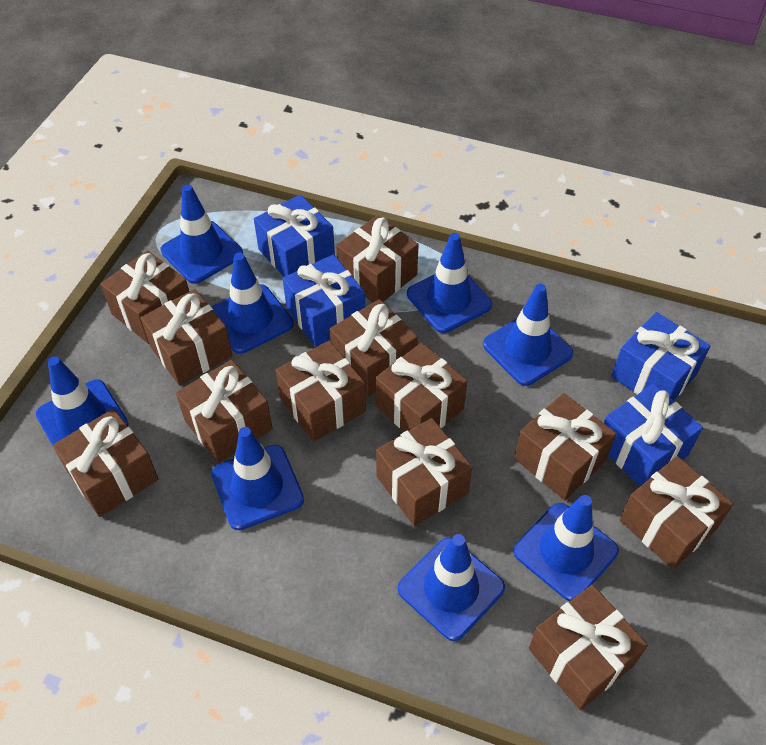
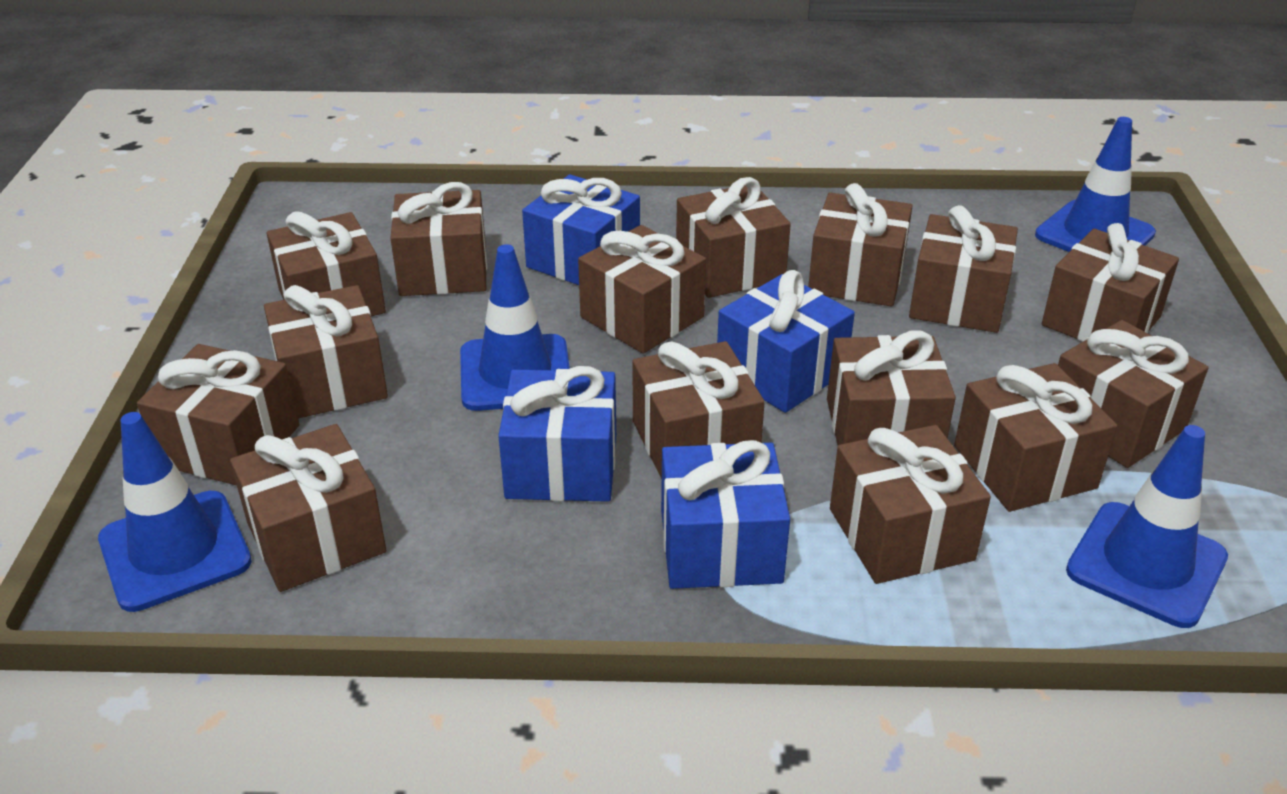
blue traffic cone: 8 -> 4
brown gift: 12 -> 15

